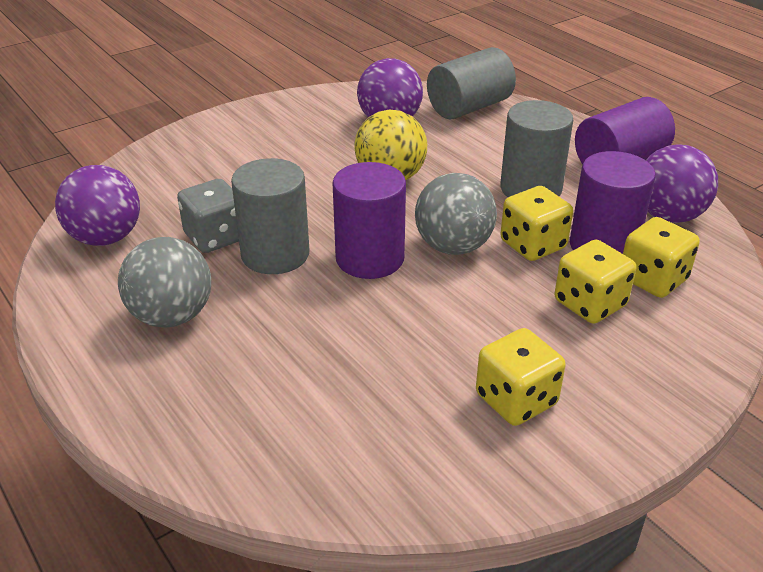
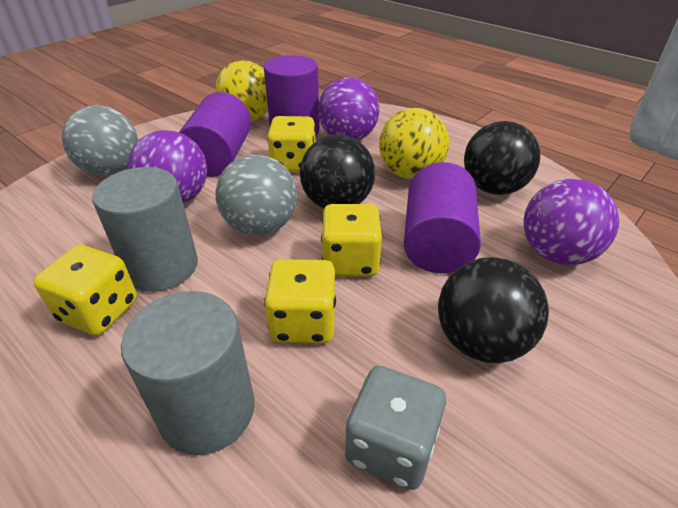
black ball: 0 -> 3
grey cylinder: 3 -> 2
yellow ball: 1 -> 2

